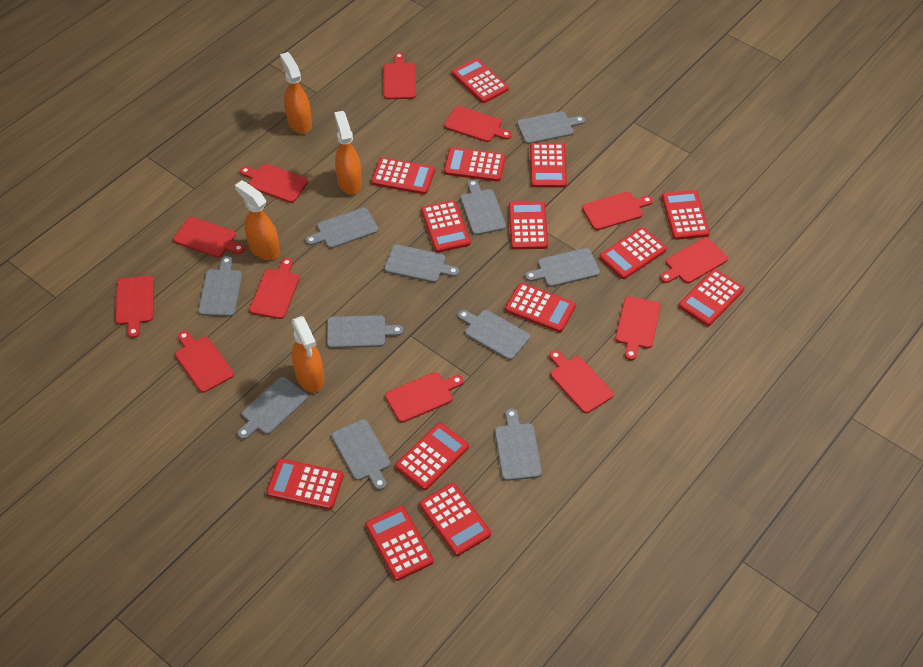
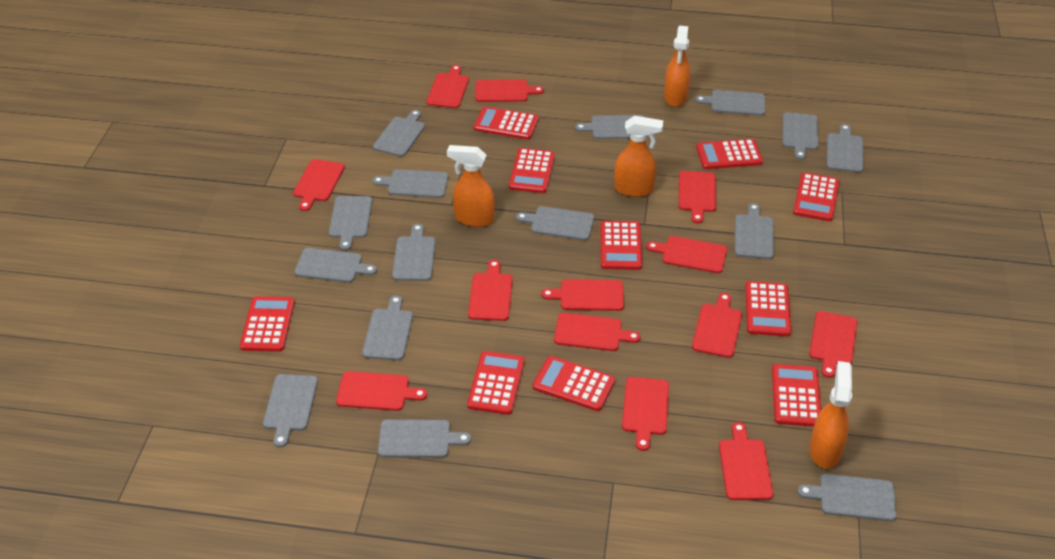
grey cutting board: 11 -> 15
red calculator: 14 -> 10
red cutting board: 12 -> 13

